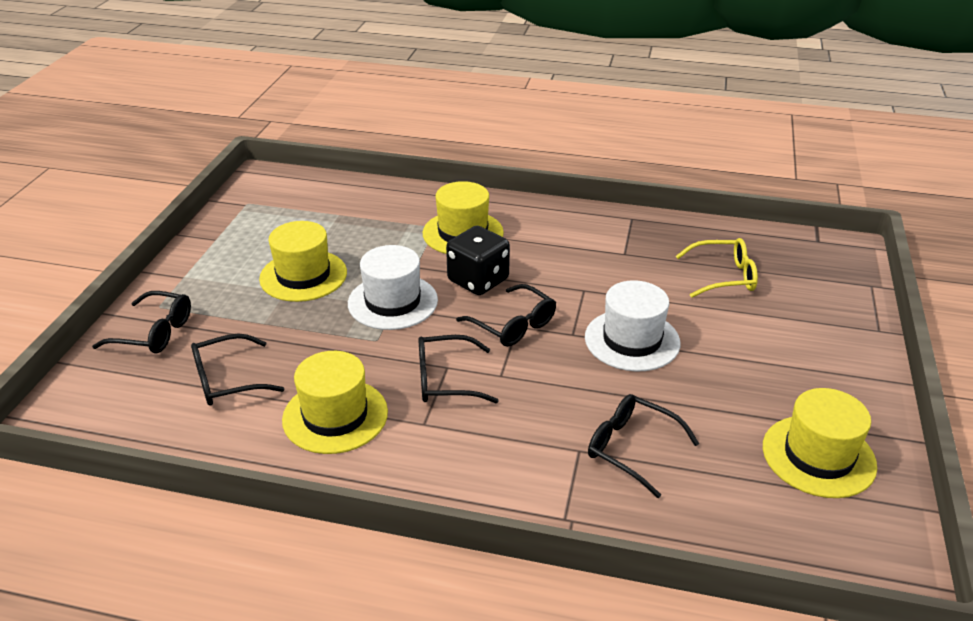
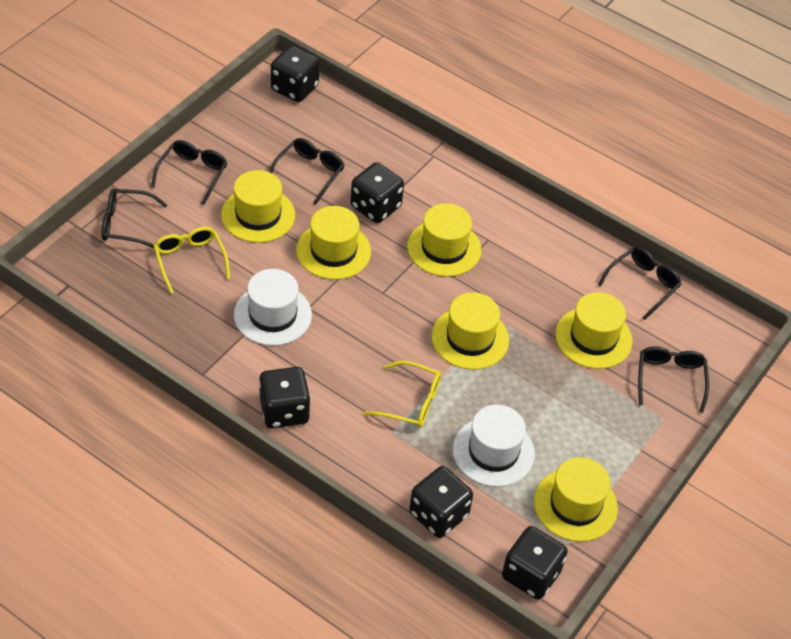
black dice: 1 -> 5
yellow glasses: 1 -> 2
yellow hat: 4 -> 6

